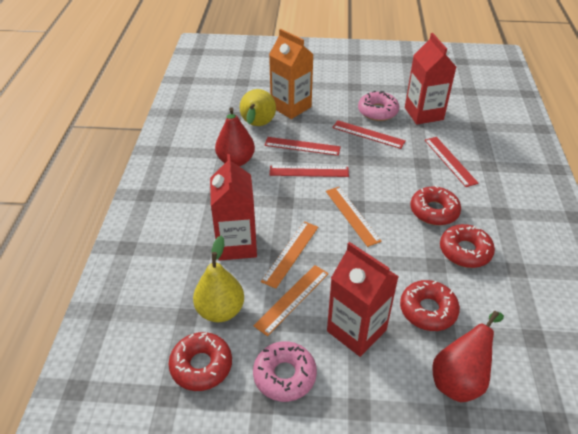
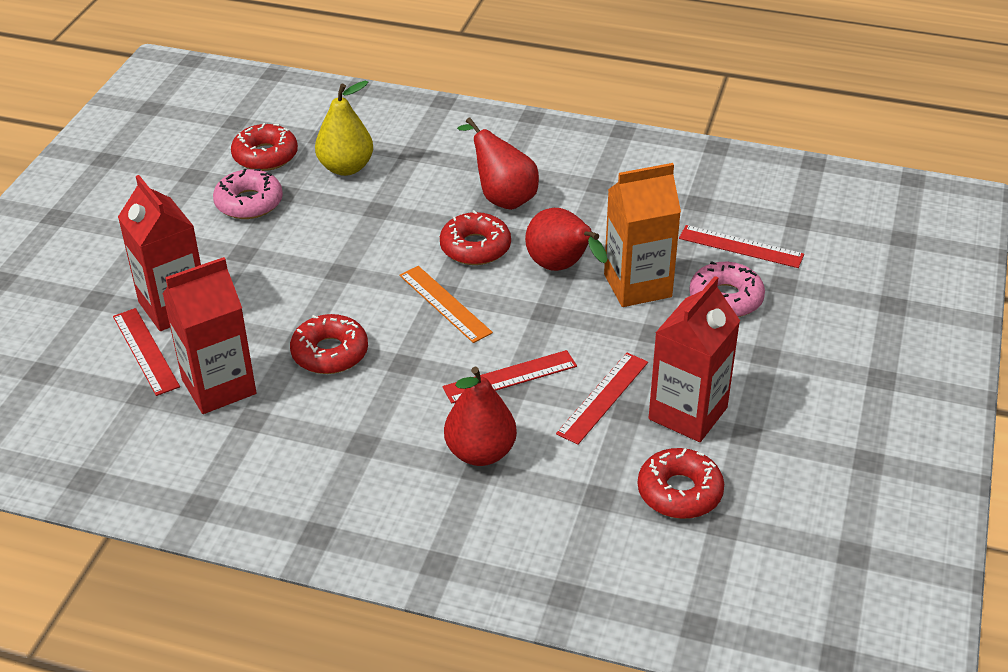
orange ruler: 3 -> 1
red pear: 2 -> 3
yellow pear: 2 -> 1

